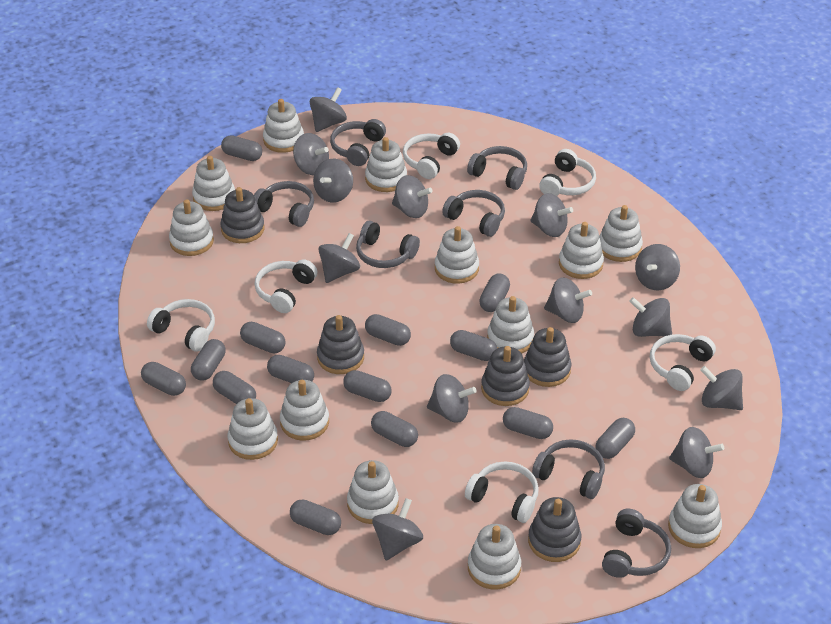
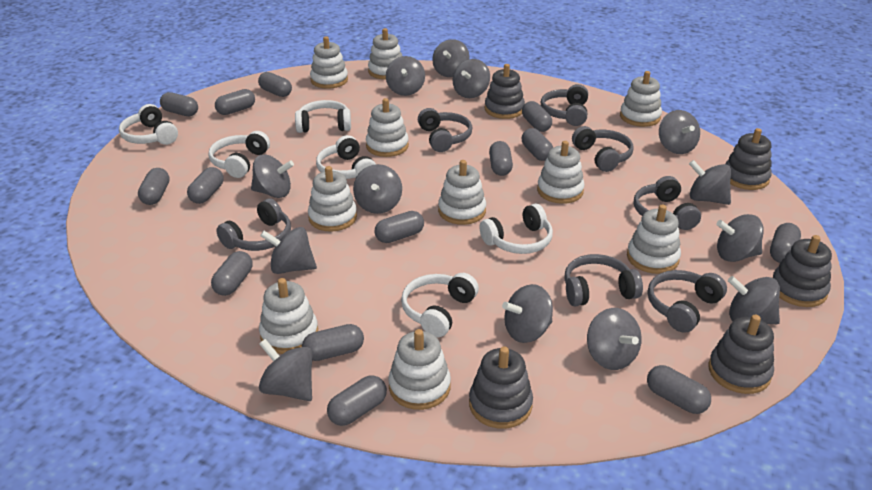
white stacking toy: 13 -> 10

